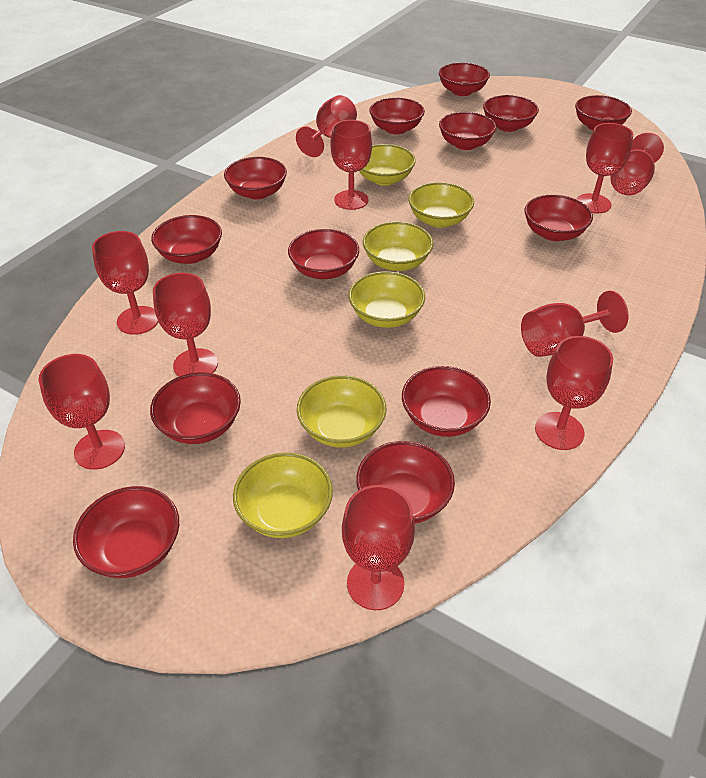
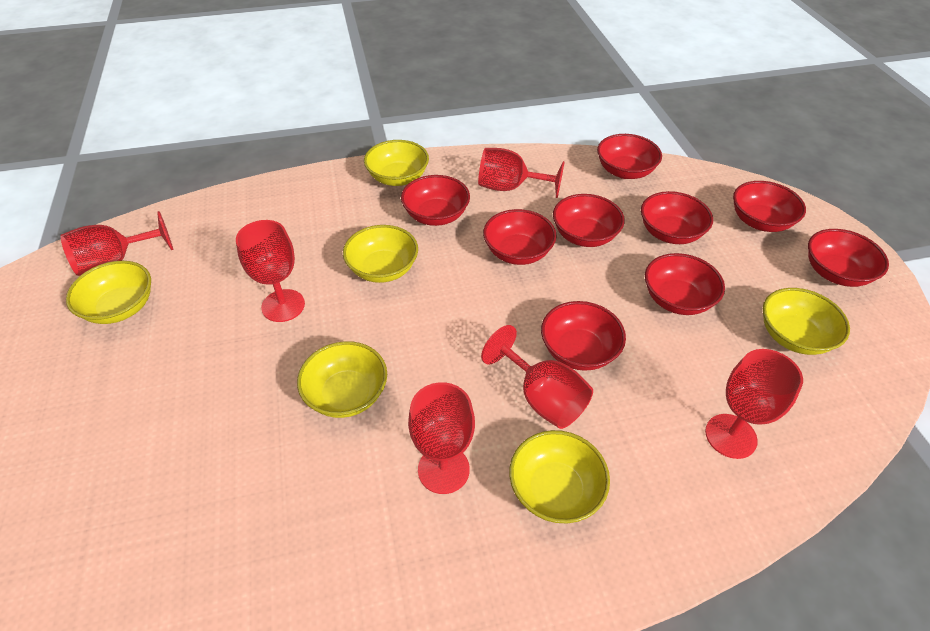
red bowl: 13 -> 9
red goblet: 10 -> 6

